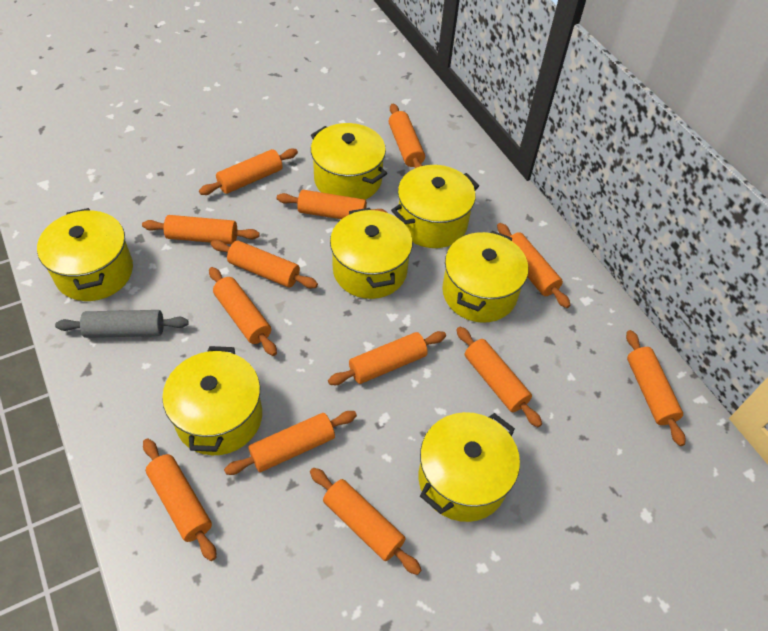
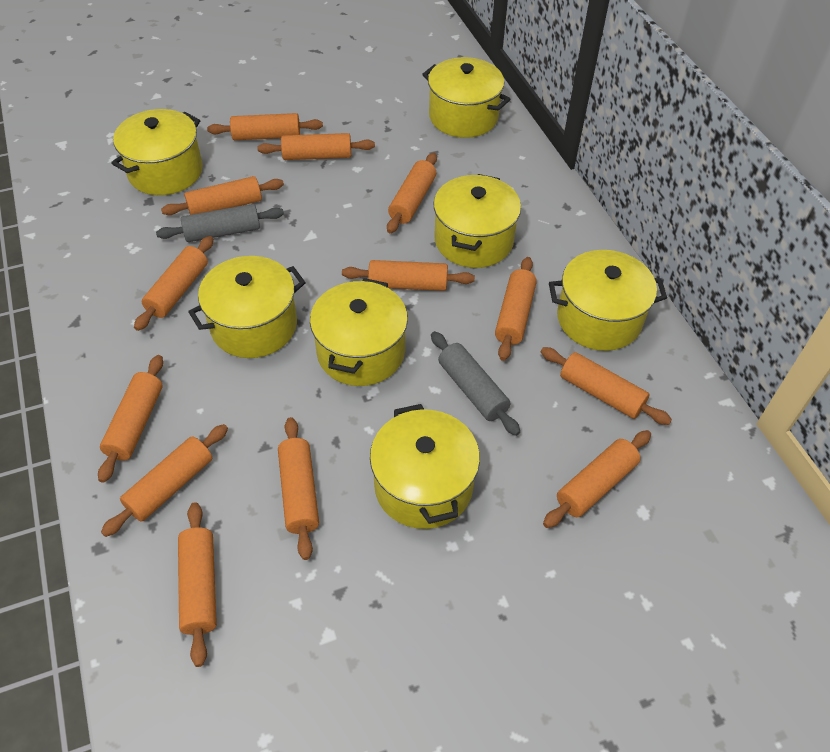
grey rolling pin: 1 -> 2

